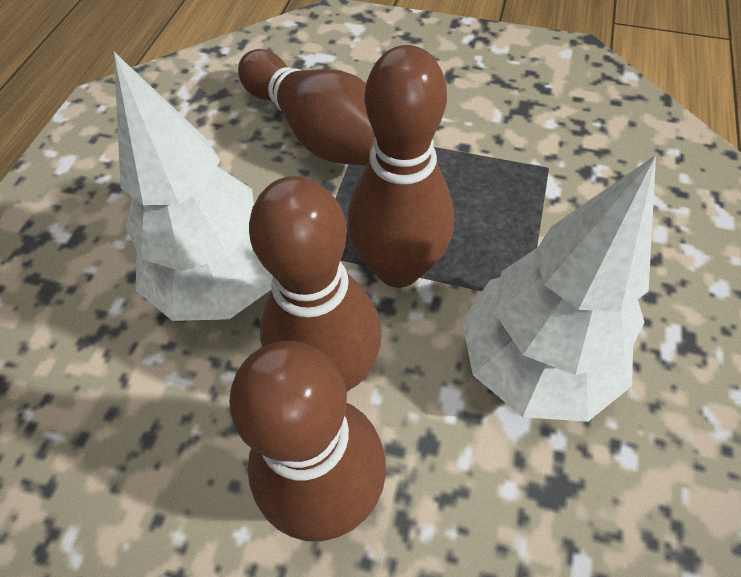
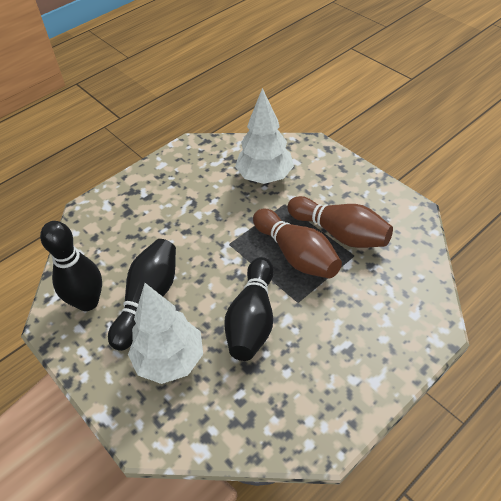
black bowling pin: 0 -> 3
brown bowling pin: 4 -> 2

